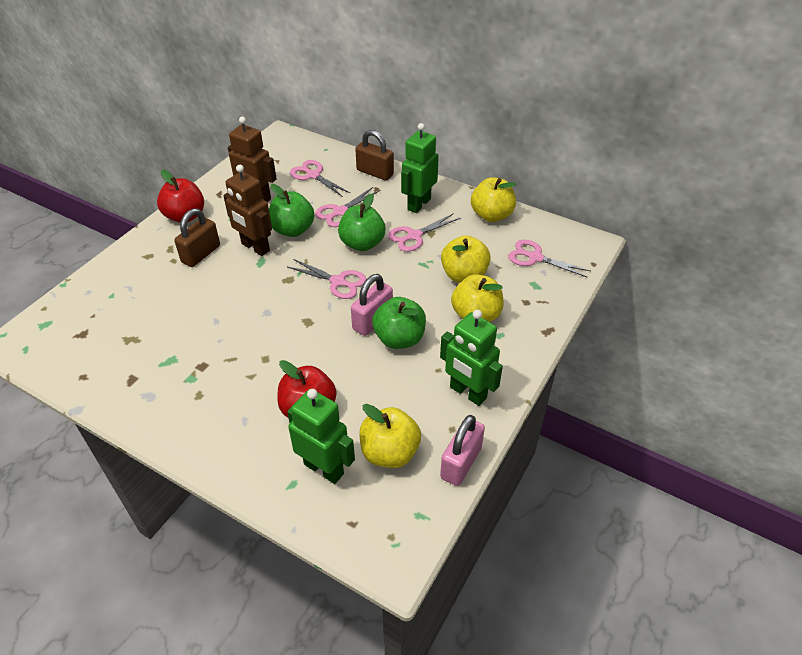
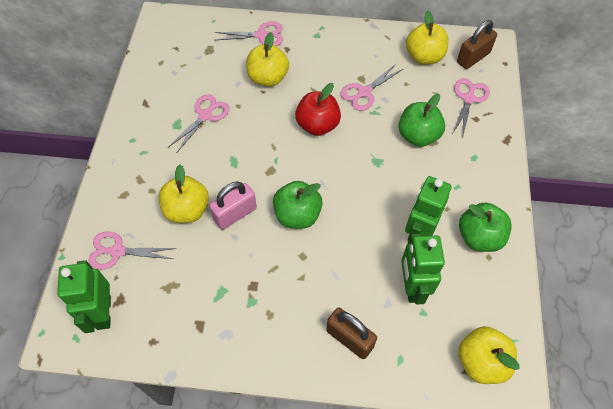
brown robot: 2 -> 0
pink padlock: 2 -> 1
red apple: 2 -> 1

